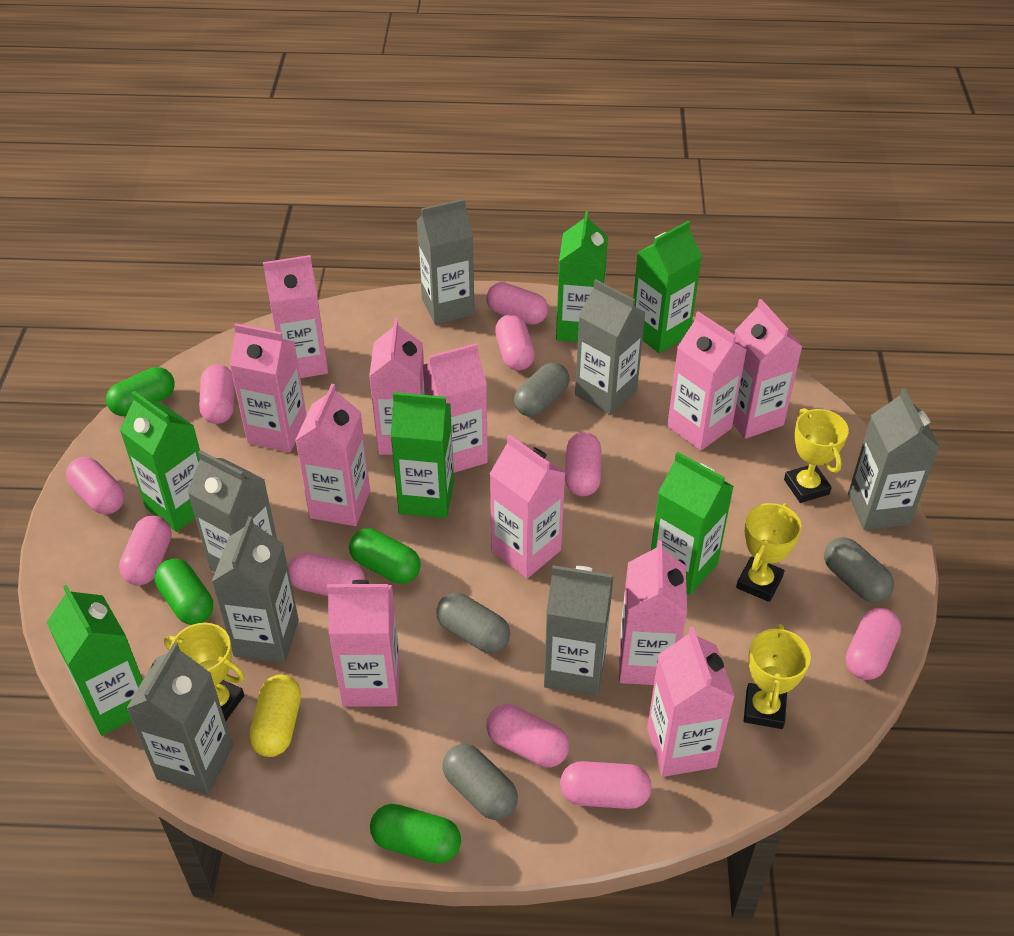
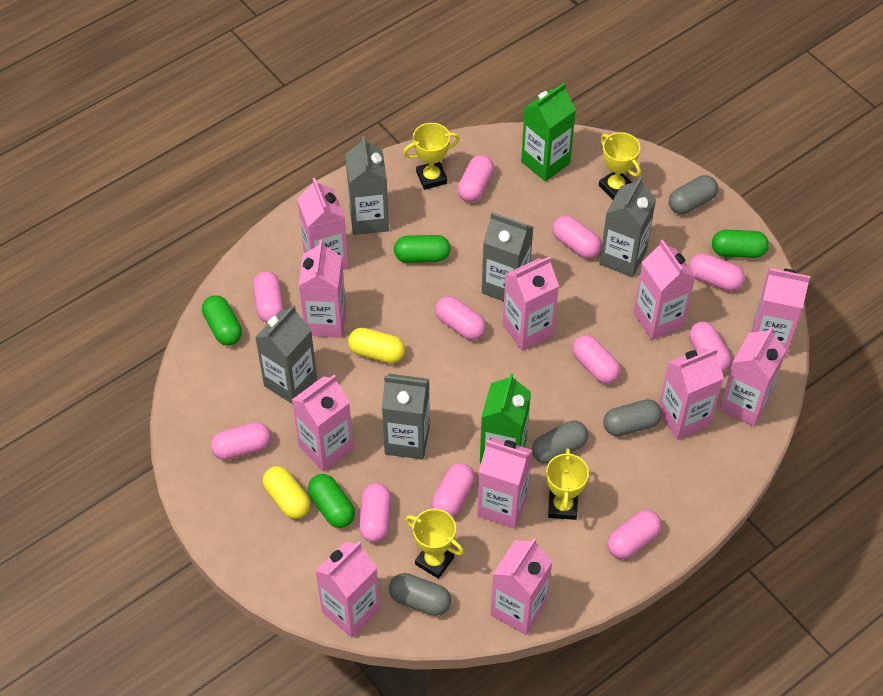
green carton: 6 -> 2
grey carton: 7 -> 5
pink capsule: 10 -> 11
yellow capsule: 1 -> 2

